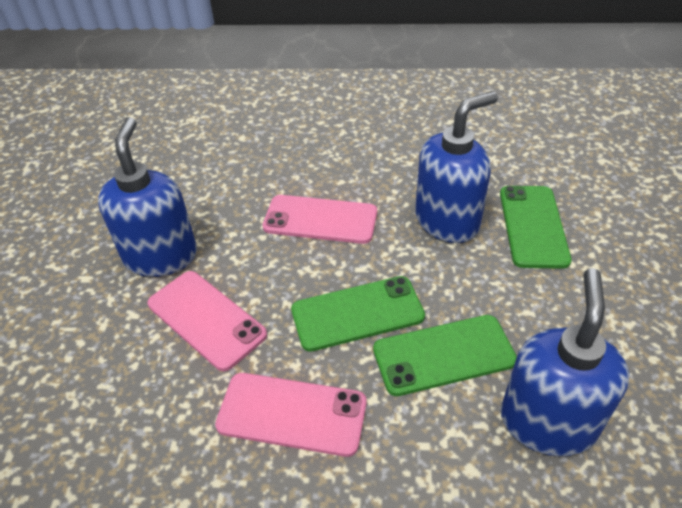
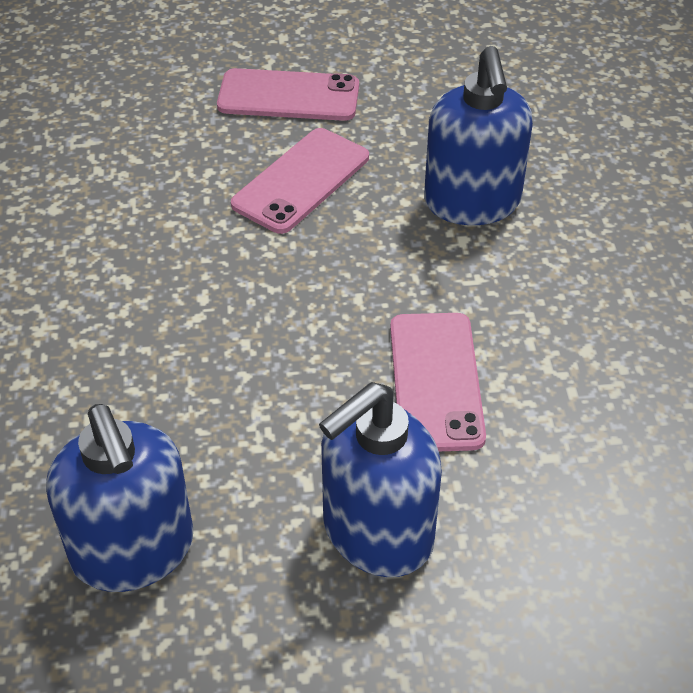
green phone: 3 -> 0

